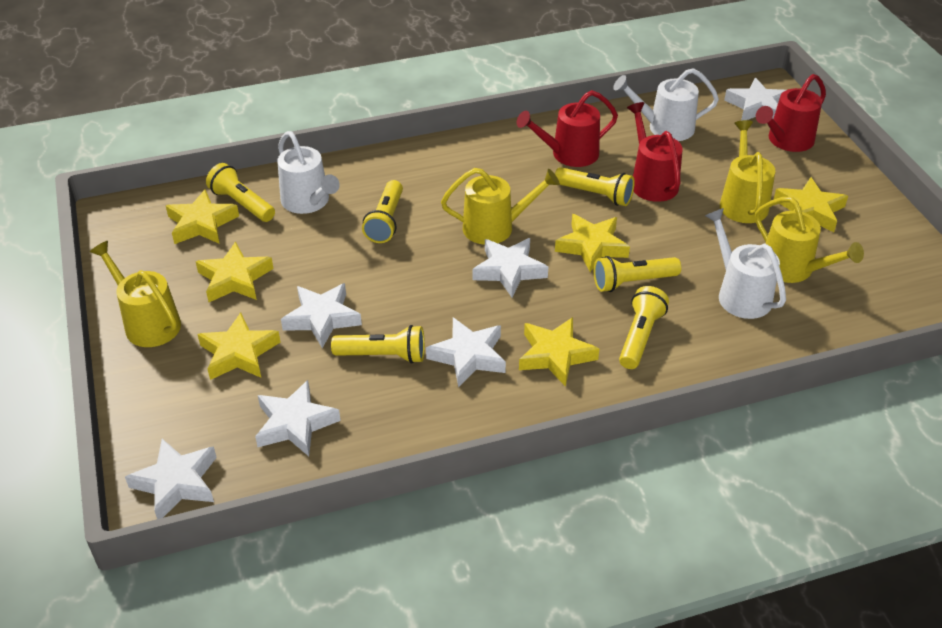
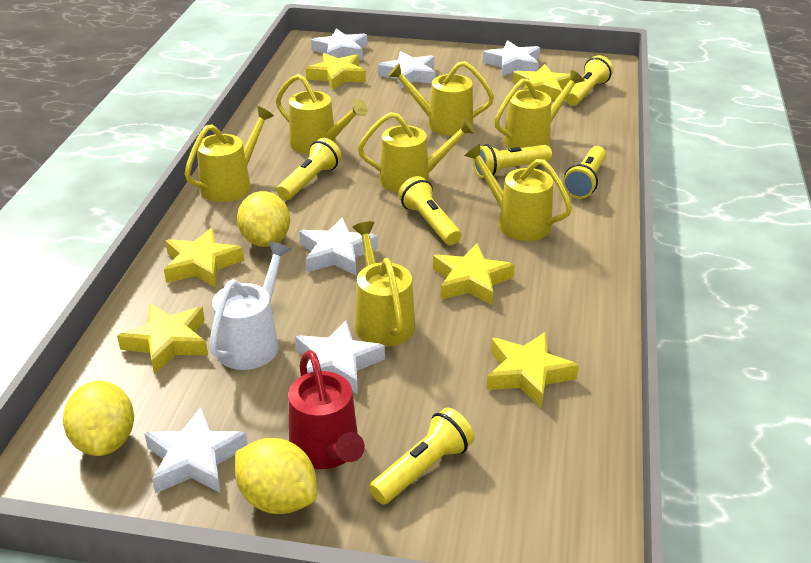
red watering can: 3 -> 1
white watering can: 3 -> 1
yellow lemon: 0 -> 3
yellow watering can: 4 -> 7

